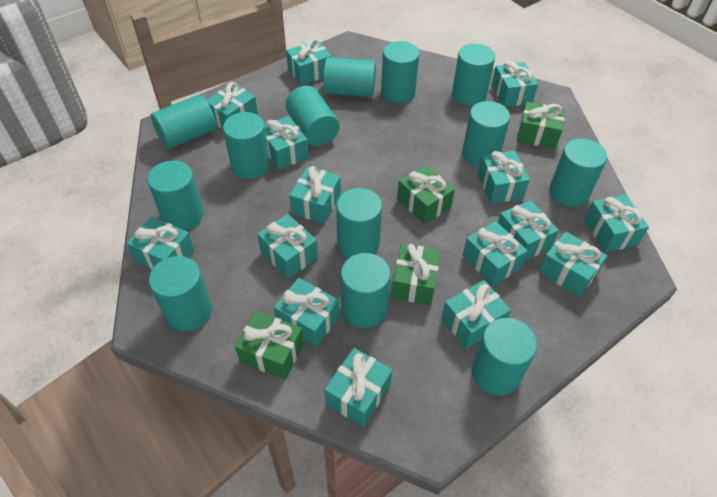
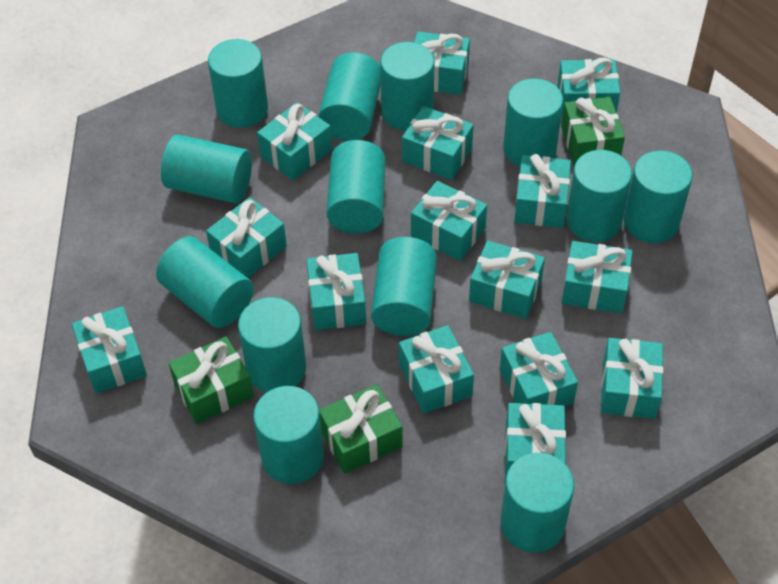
green gift: 4 -> 3

